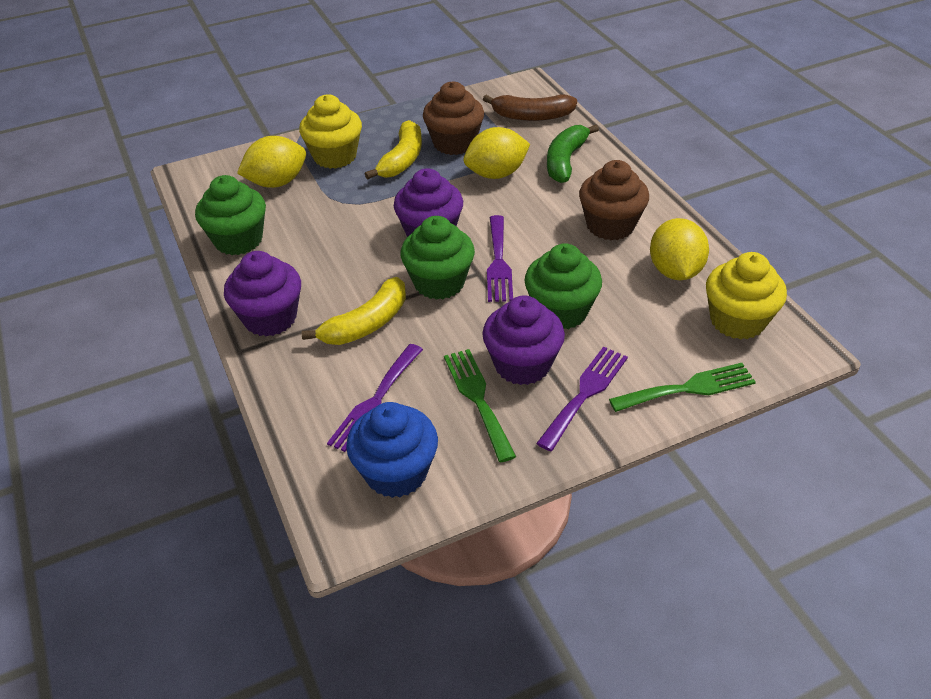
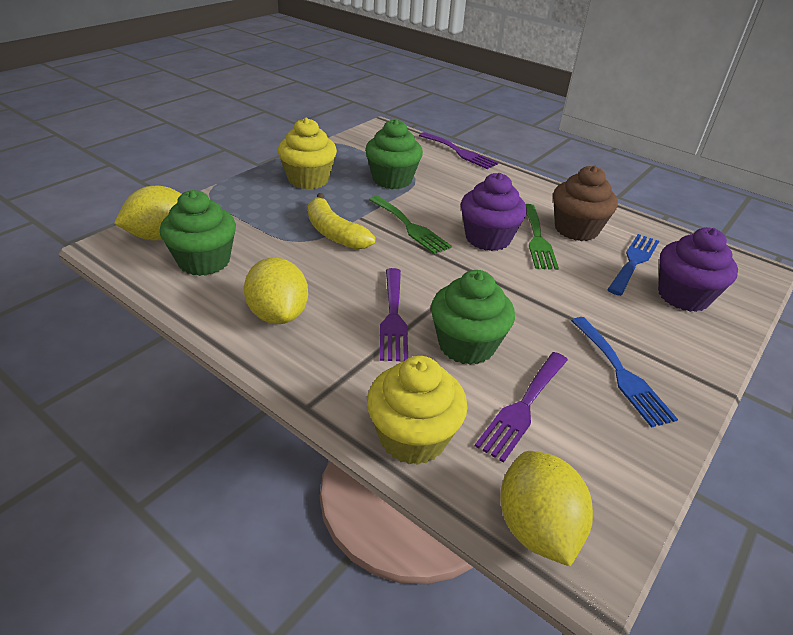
blue cupcake: 1 -> 0
blue fork: 0 -> 2
brown banana: 1 -> 0
brown cupcake: 2 -> 1
green banana: 1 -> 0
purple cupcake: 3 -> 2
yellow banana: 2 -> 1

